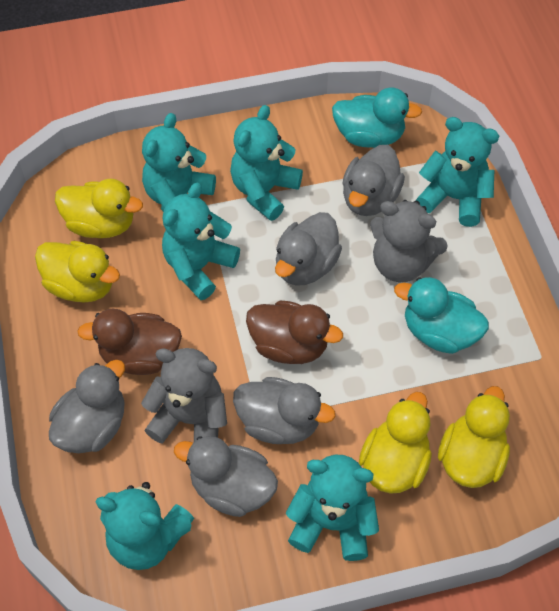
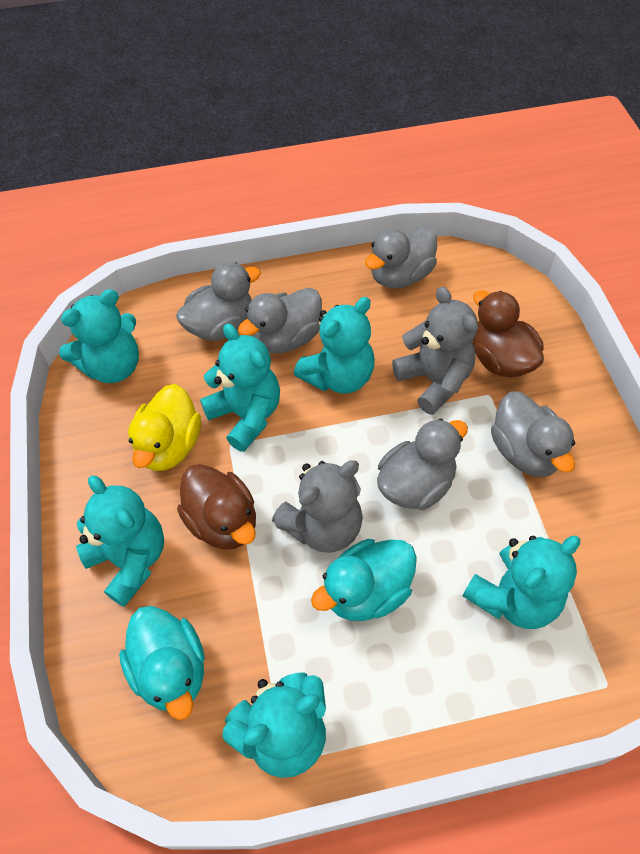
yellow duck: 4 -> 1

